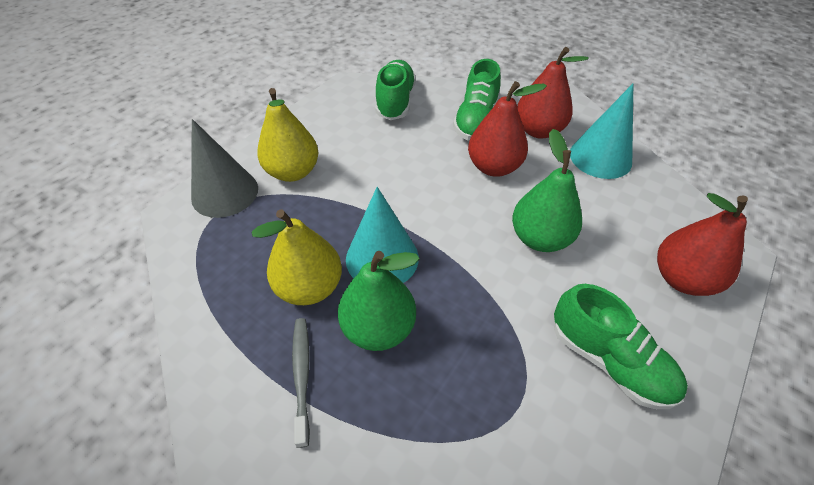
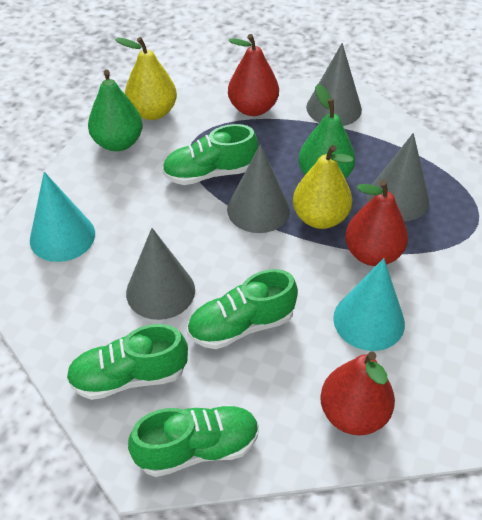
green shoe: 3 -> 4
grey cone: 1 -> 4
grey toothbrush: 1 -> 0

